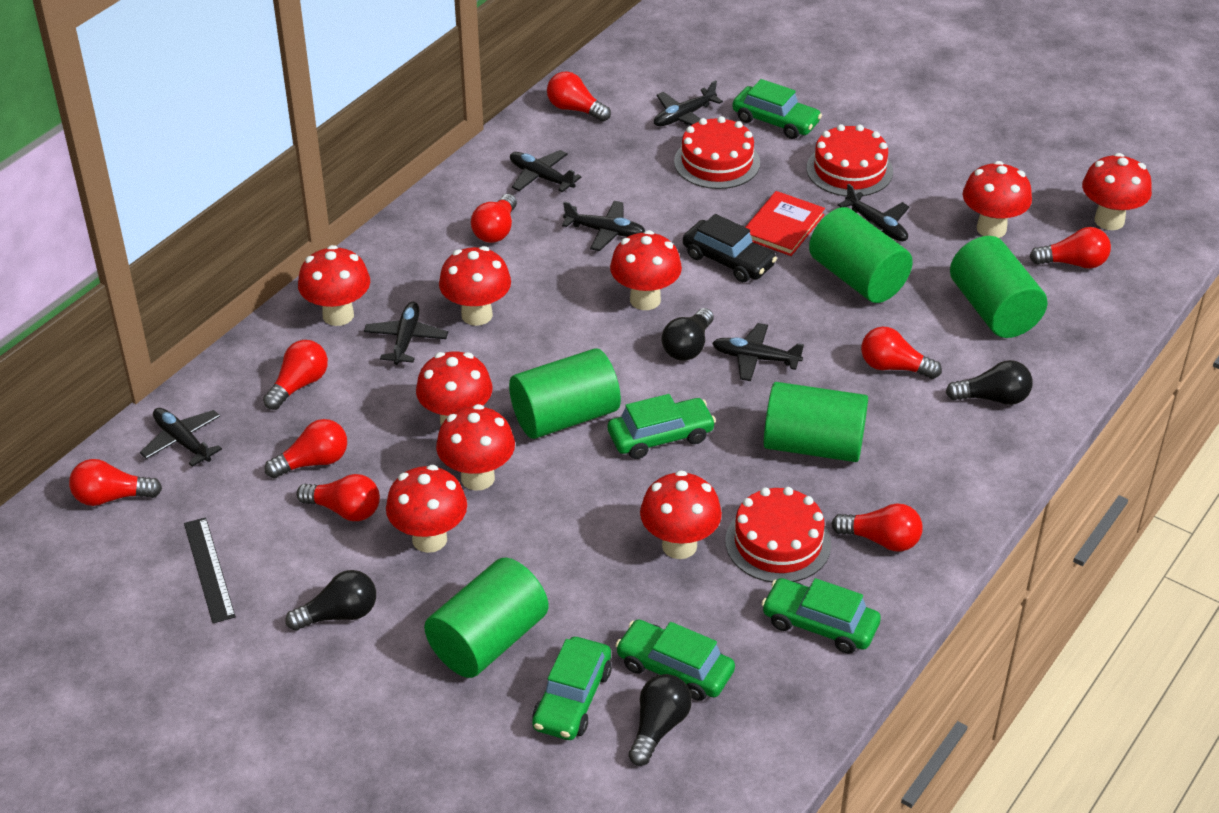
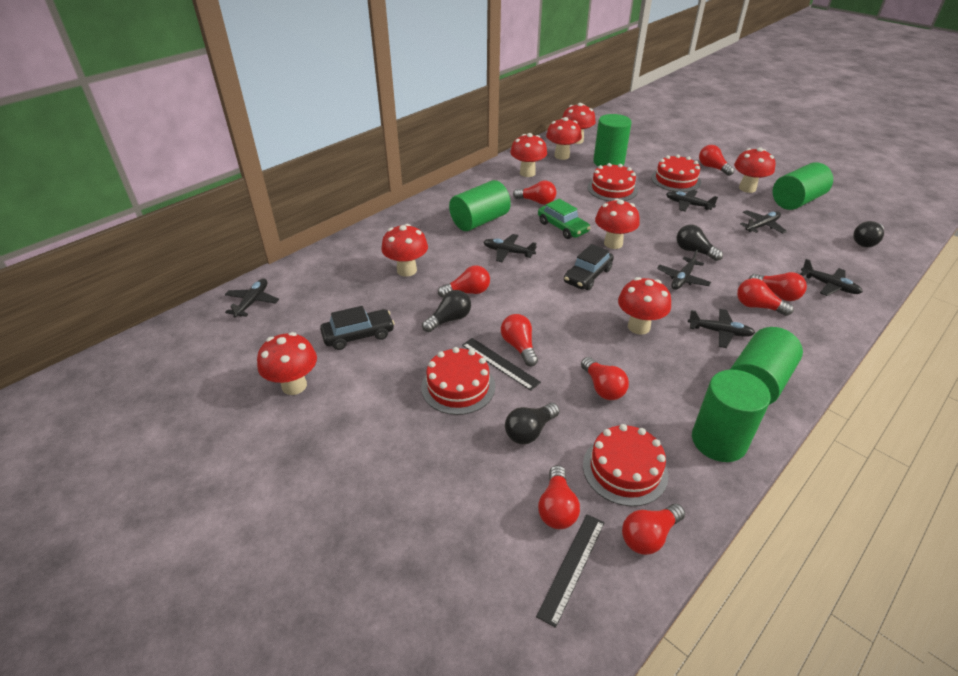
black car: 1 -> 2
black ruler: 1 -> 2
green car: 5 -> 1
red book: 1 -> 0
red cake: 3 -> 4
red mushroom: 9 -> 8

